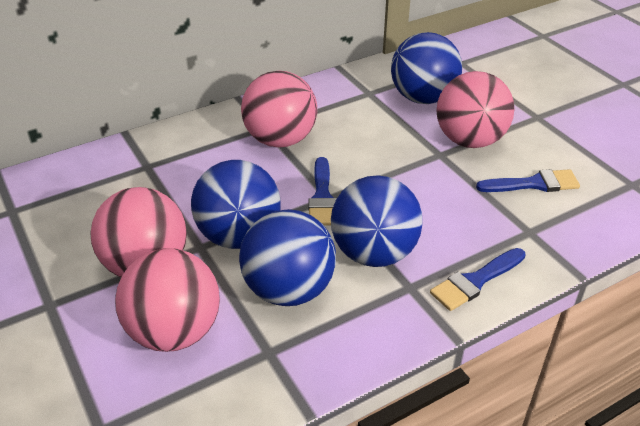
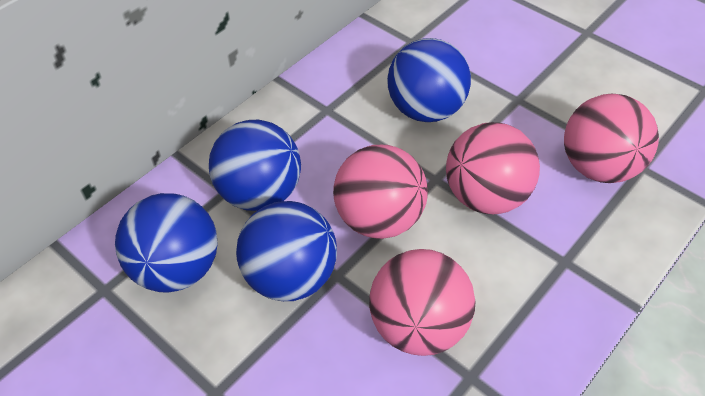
blue brush: 3 -> 0

